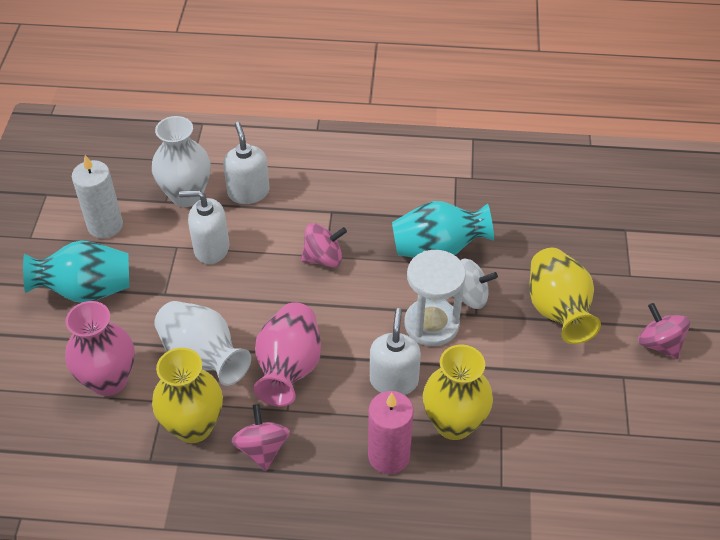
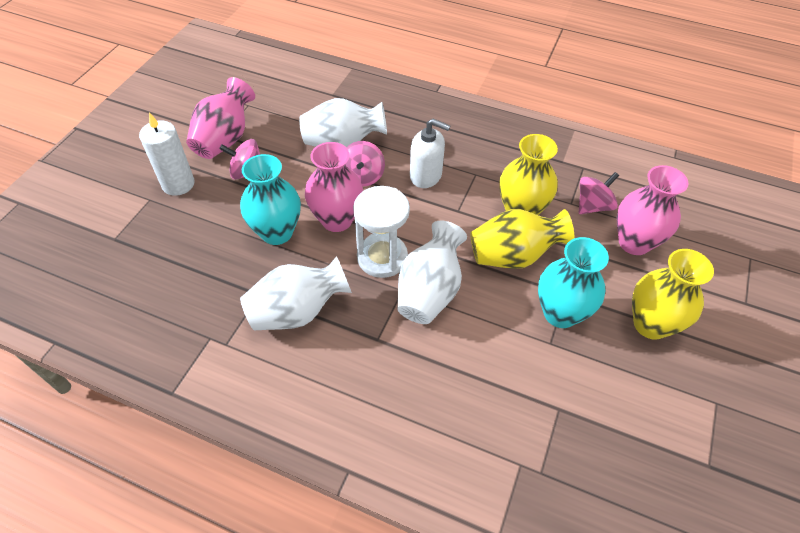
pink candle: 1 -> 0
pink vase: 2 -> 3
white soap dispenser: 3 -> 1
white spinning top: 1 -> 0
white vase: 2 -> 3

